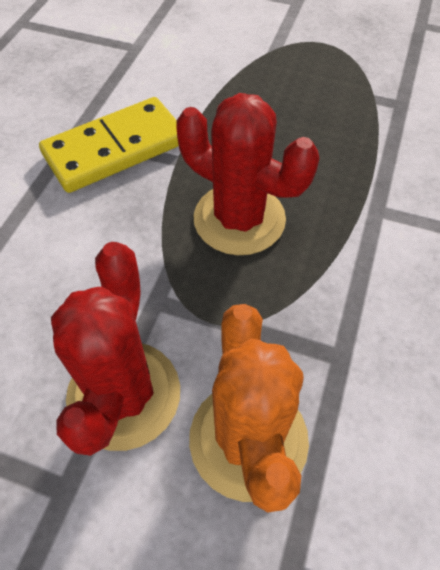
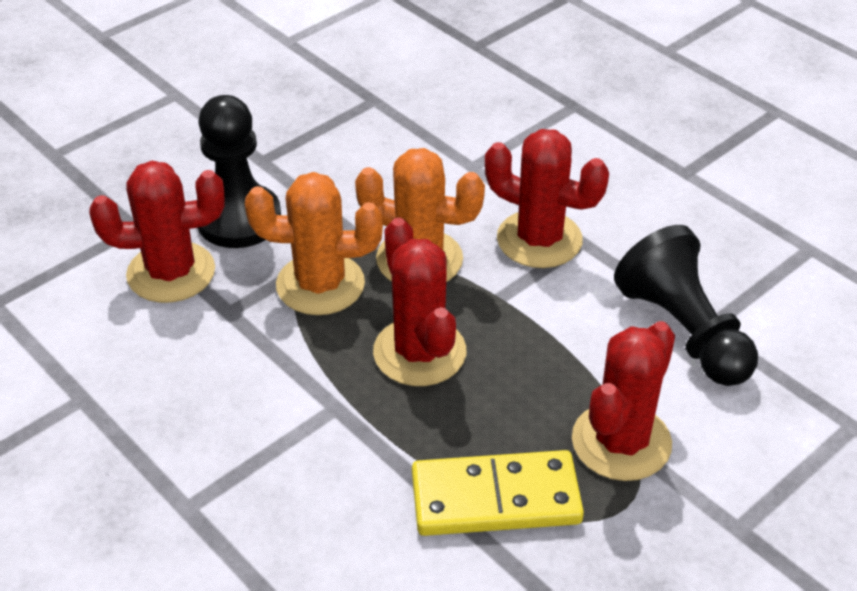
black pawn: 0 -> 2
orange cactus: 1 -> 2
red cactus: 2 -> 4

